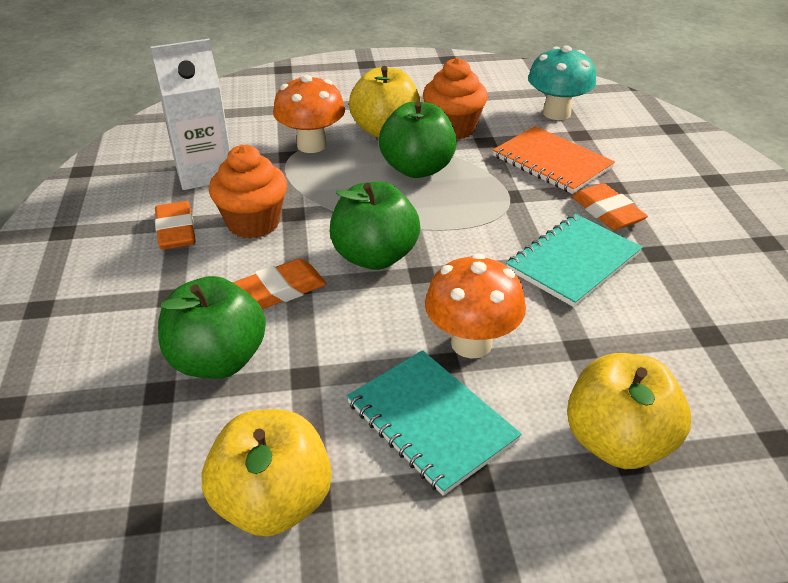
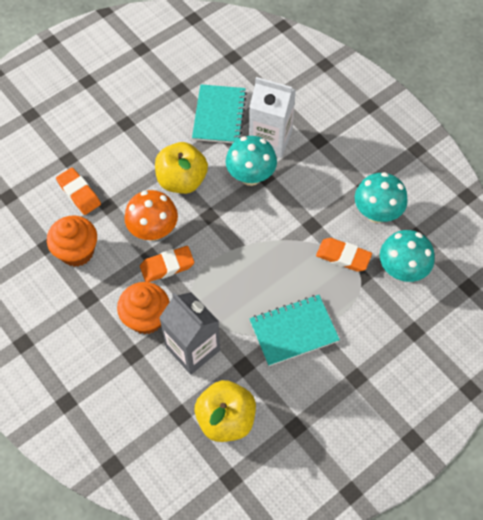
green apple: 3 -> 0
grey carton: 0 -> 1
orange mushroom: 2 -> 1
orange notebook: 1 -> 0
turquoise mushroom: 1 -> 3
yellow apple: 3 -> 2

